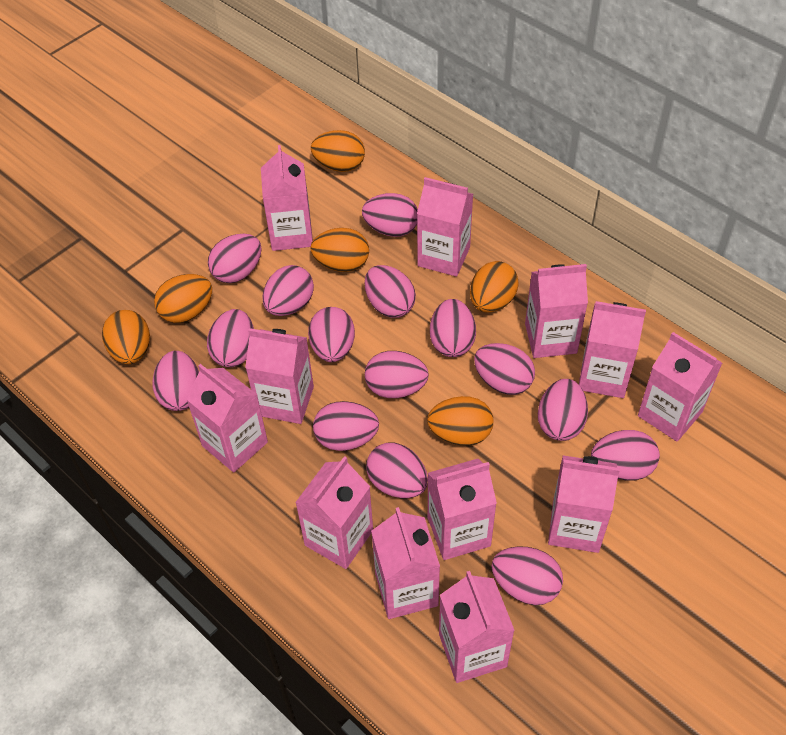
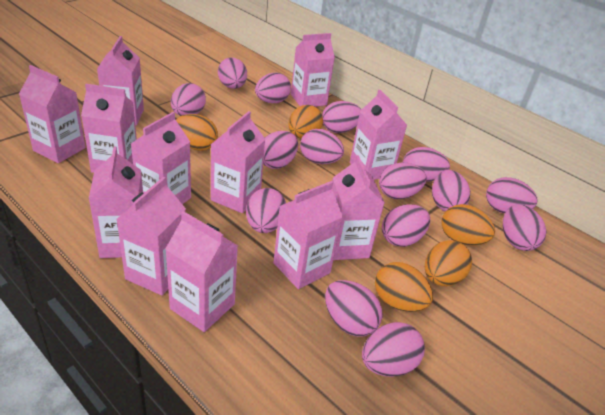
orange egg: 6 -> 5

